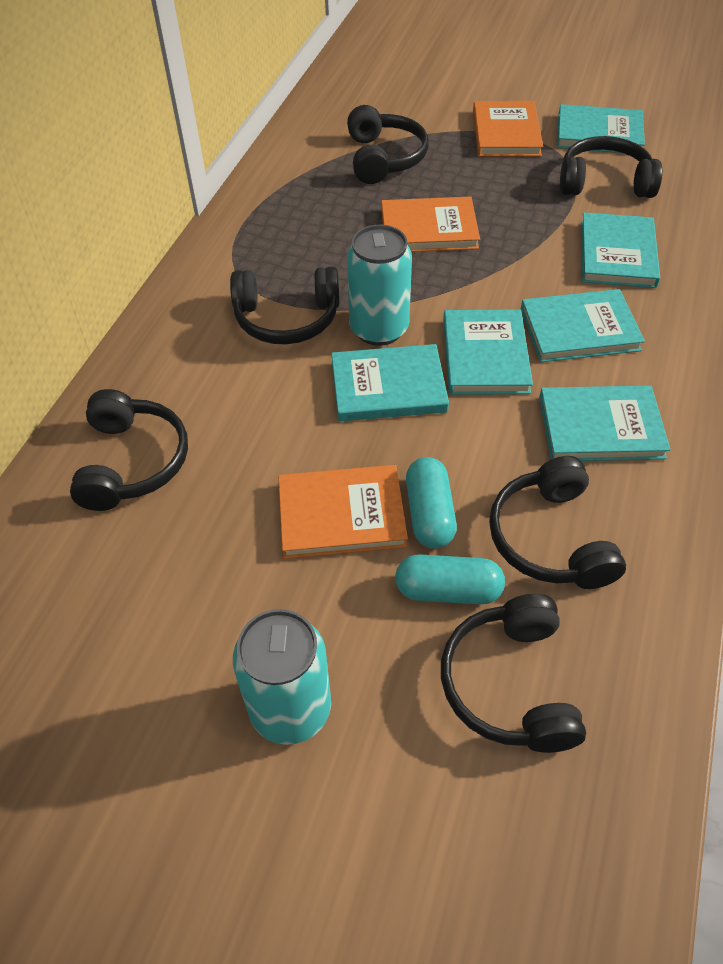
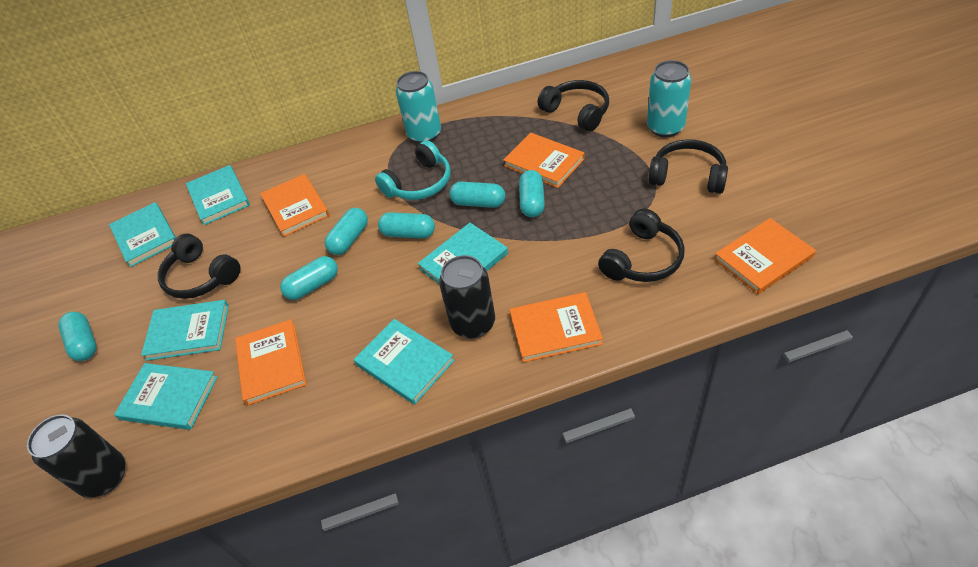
black can: 0 -> 2
black headphones: 6 -> 4
orange book: 3 -> 5
turquoise capsule: 2 -> 6
turquoise headphones: 0 -> 1

